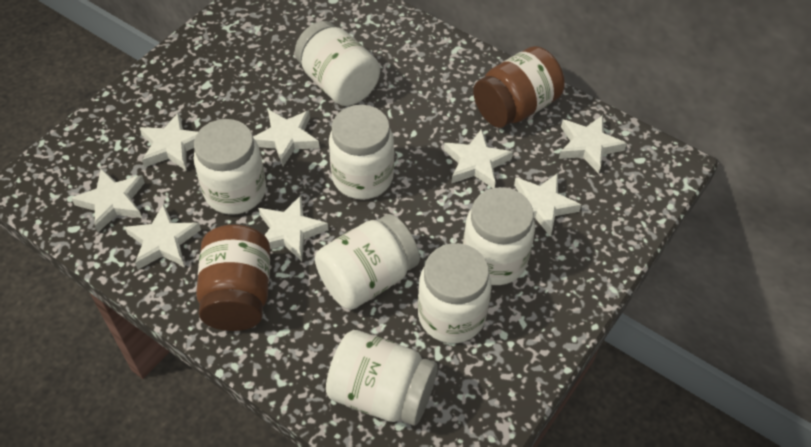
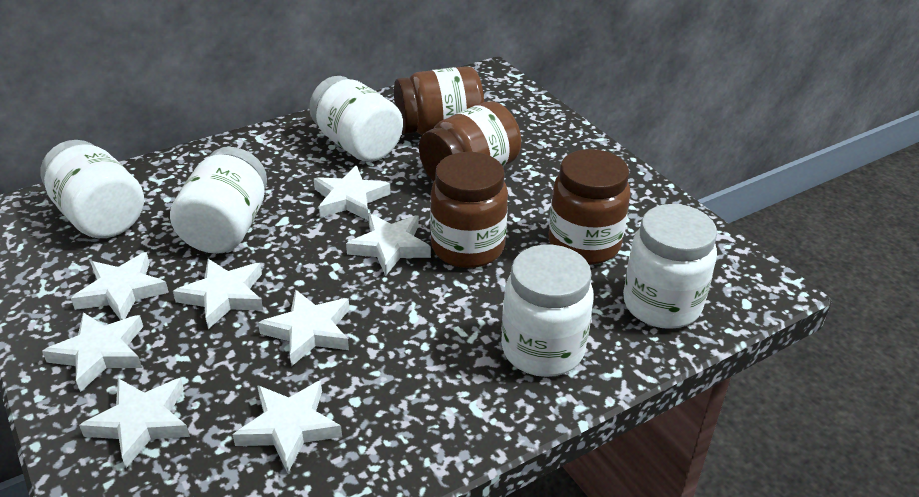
brown jar: 2 -> 4
white jar: 7 -> 5

